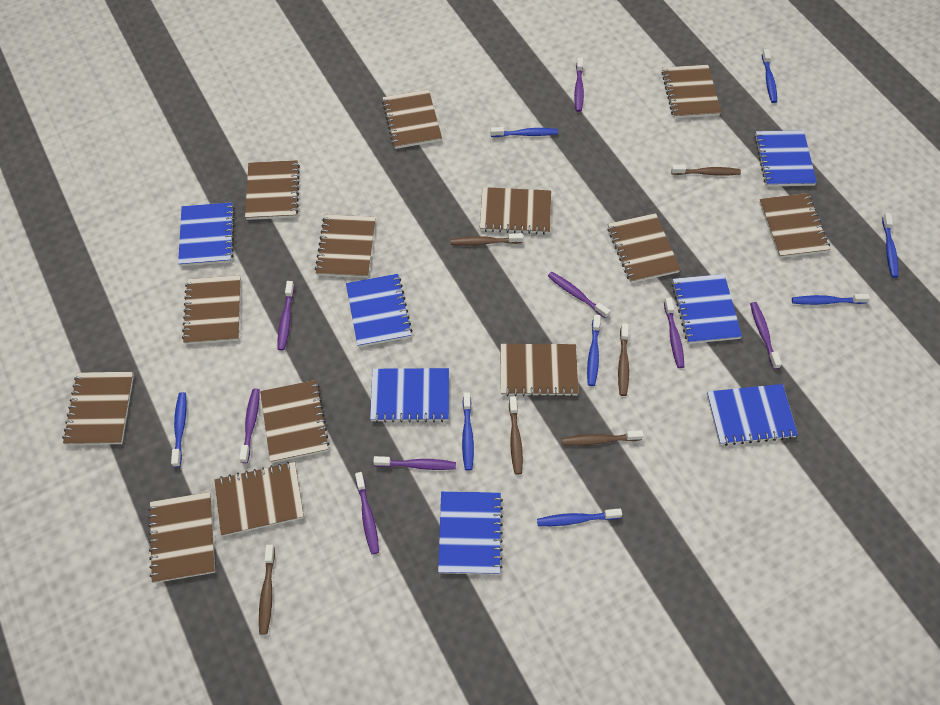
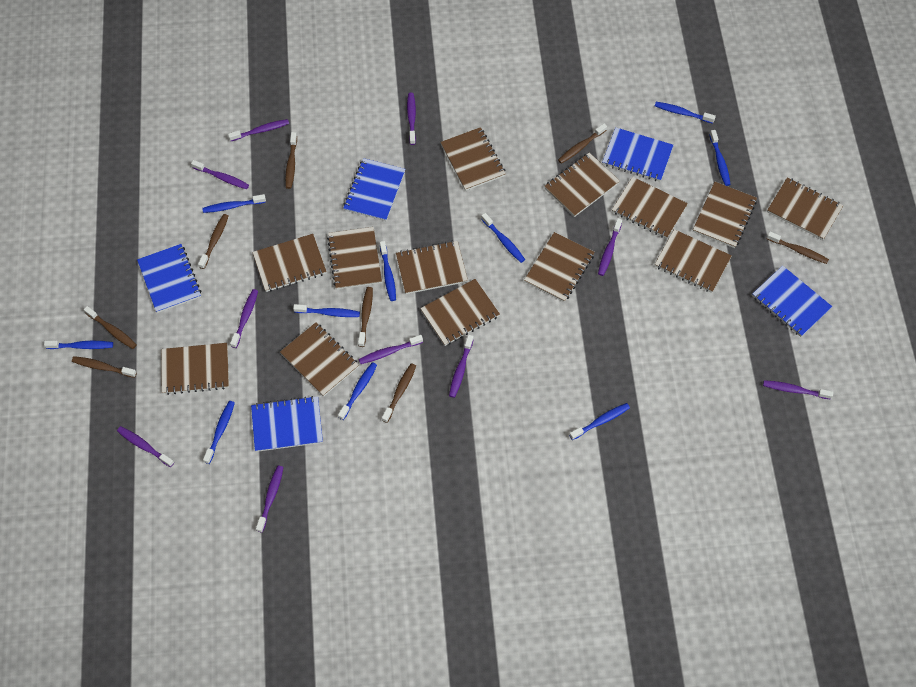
blue notebook: 7 -> 5
blue toothbrush: 8 -> 10
brown toothbrush: 6 -> 8
purple toothbrush: 8 -> 10

